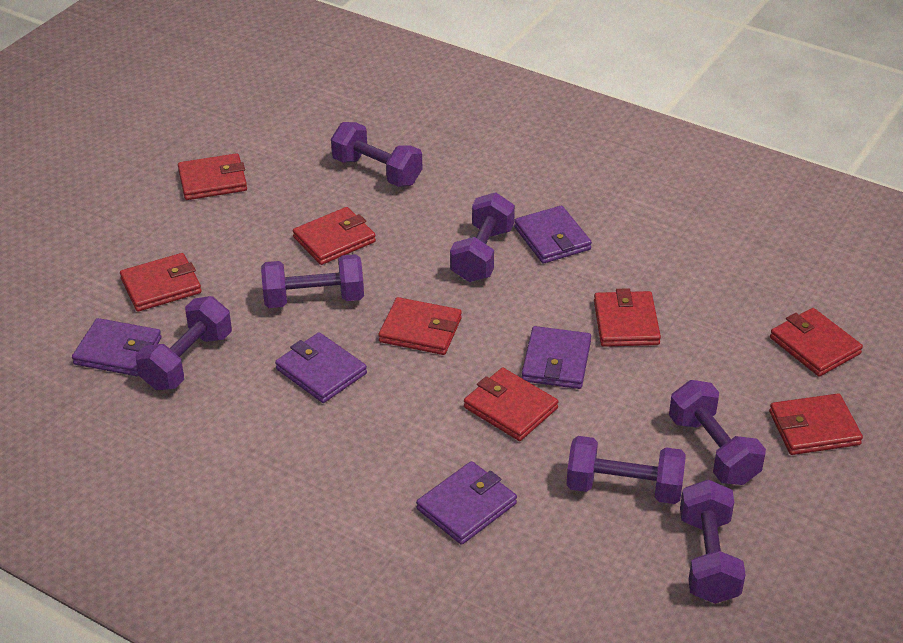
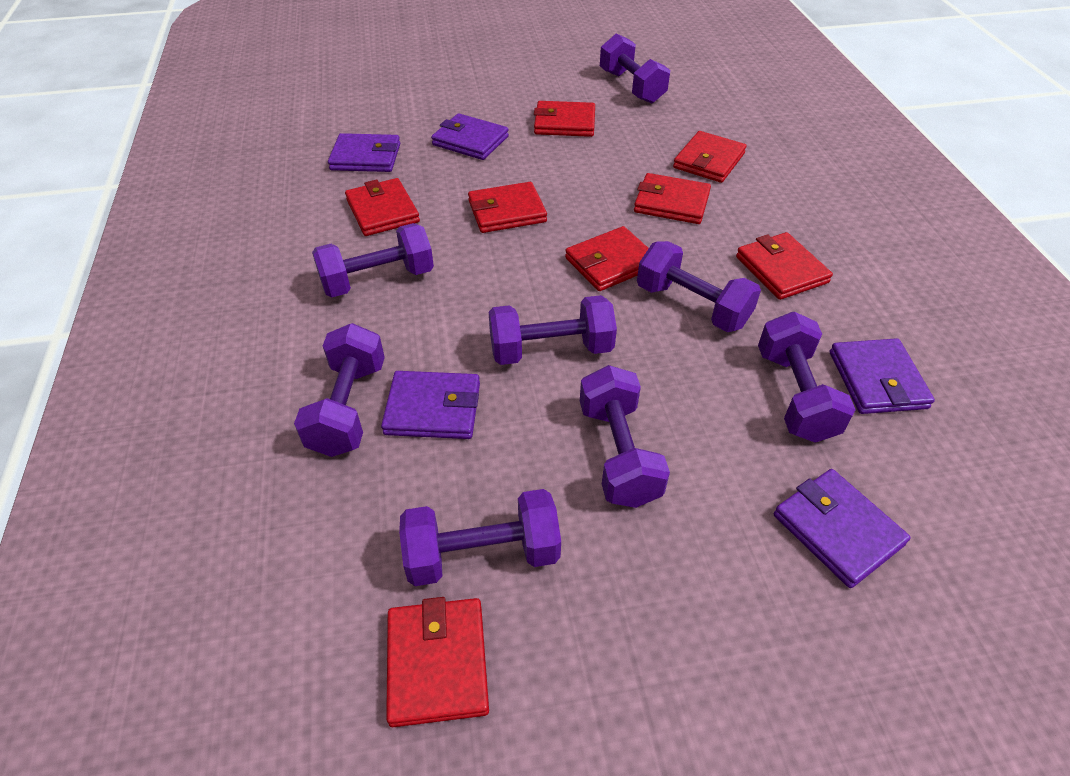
purple dumbbell: 7 -> 8

